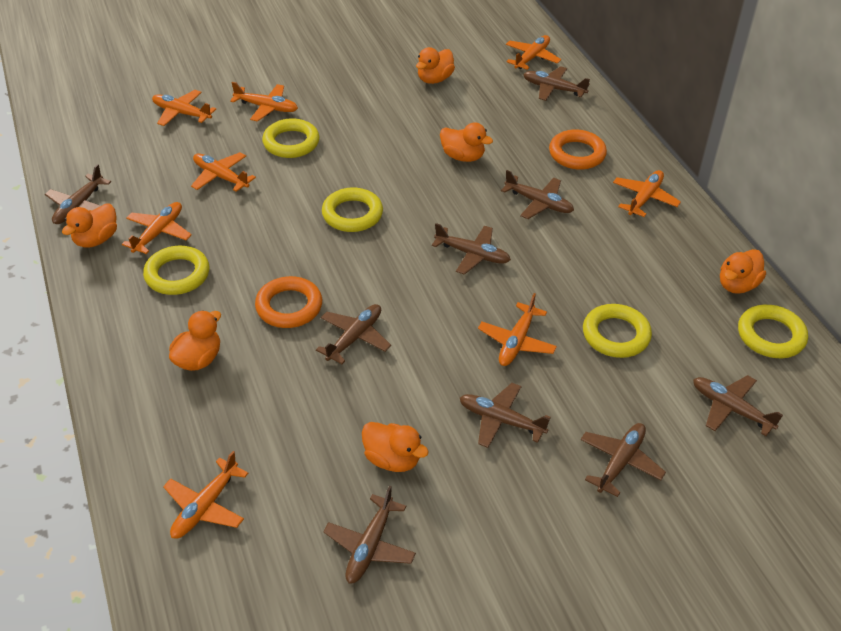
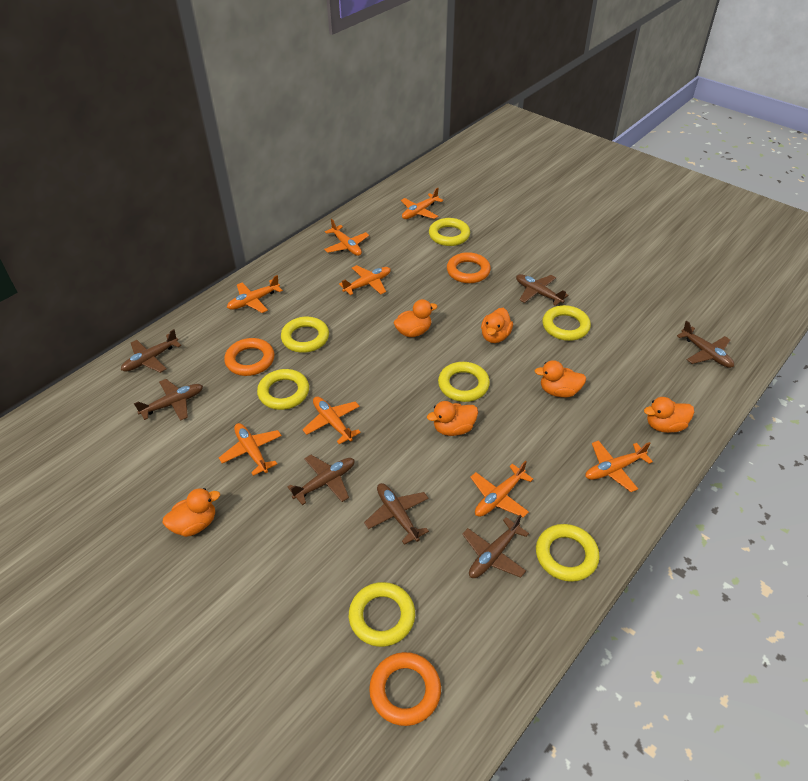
brown plane: 9 -> 7
orange ring: 2 -> 3
yellow ring: 5 -> 7

